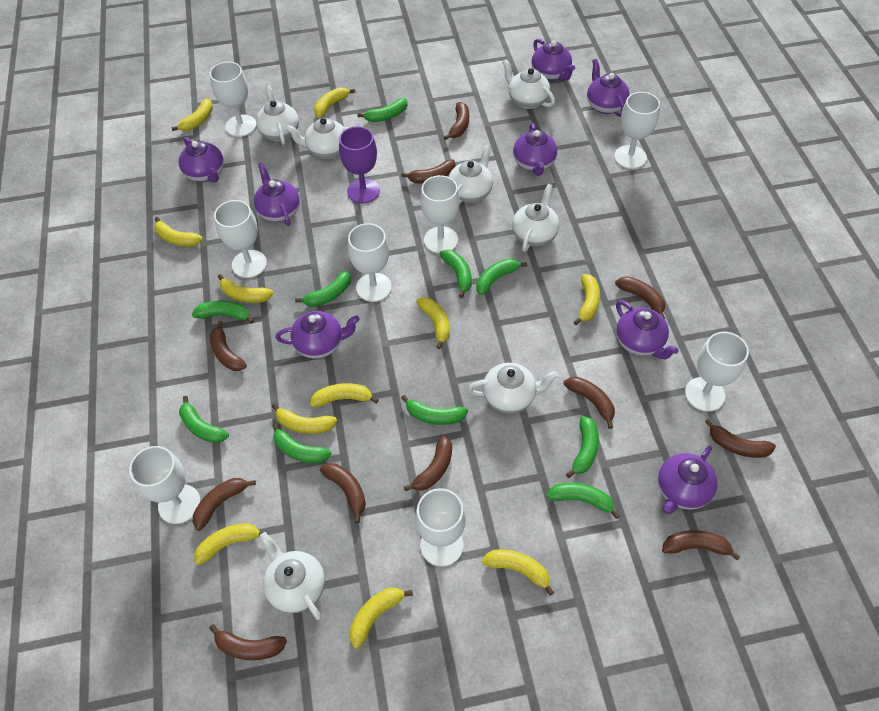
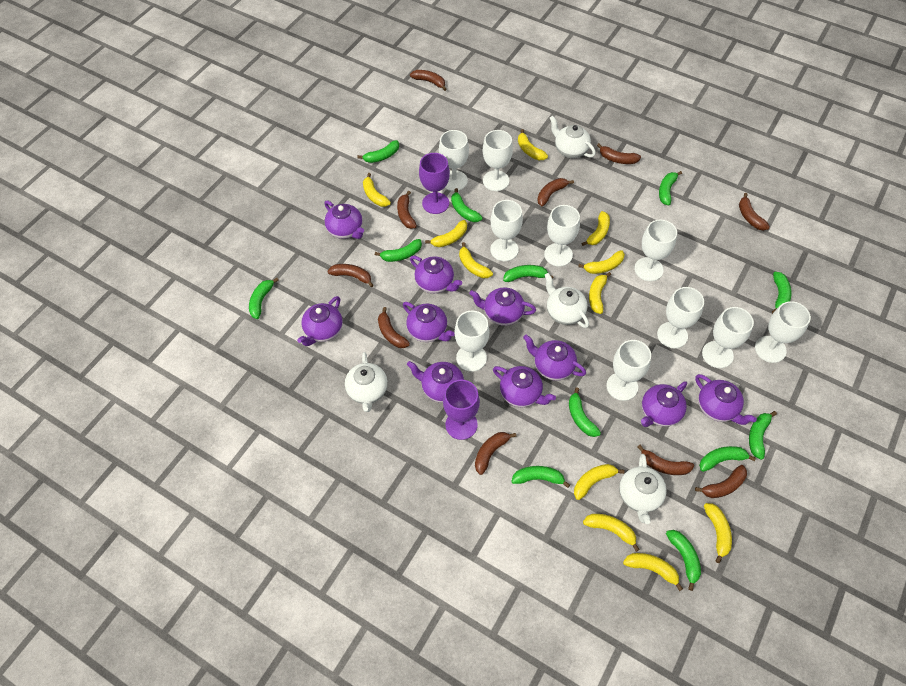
brown banana: 11 -> 10
green banana: 10 -> 12
purple goblet: 1 -> 2
purple teapot: 8 -> 10
white goblet: 8 -> 10
white teapot: 7 -> 4

